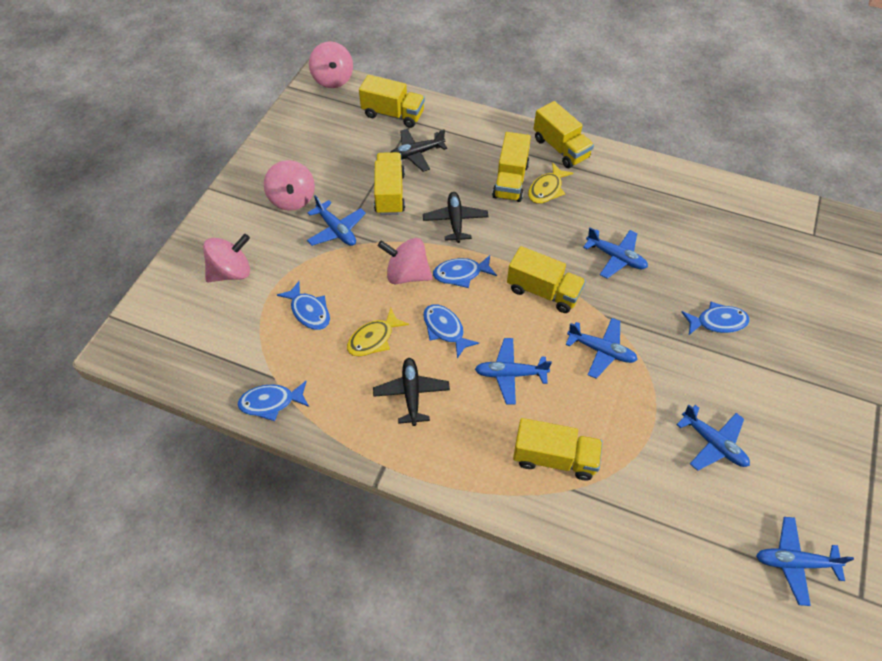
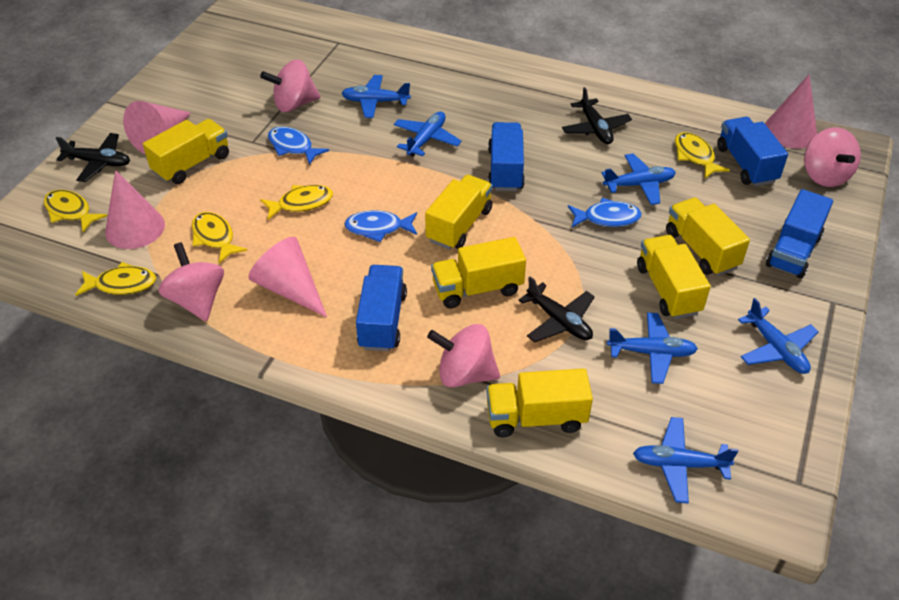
blue fish: 5 -> 3
blue truck: 0 -> 4
pink cone: 0 -> 4
yellow fish: 2 -> 5

